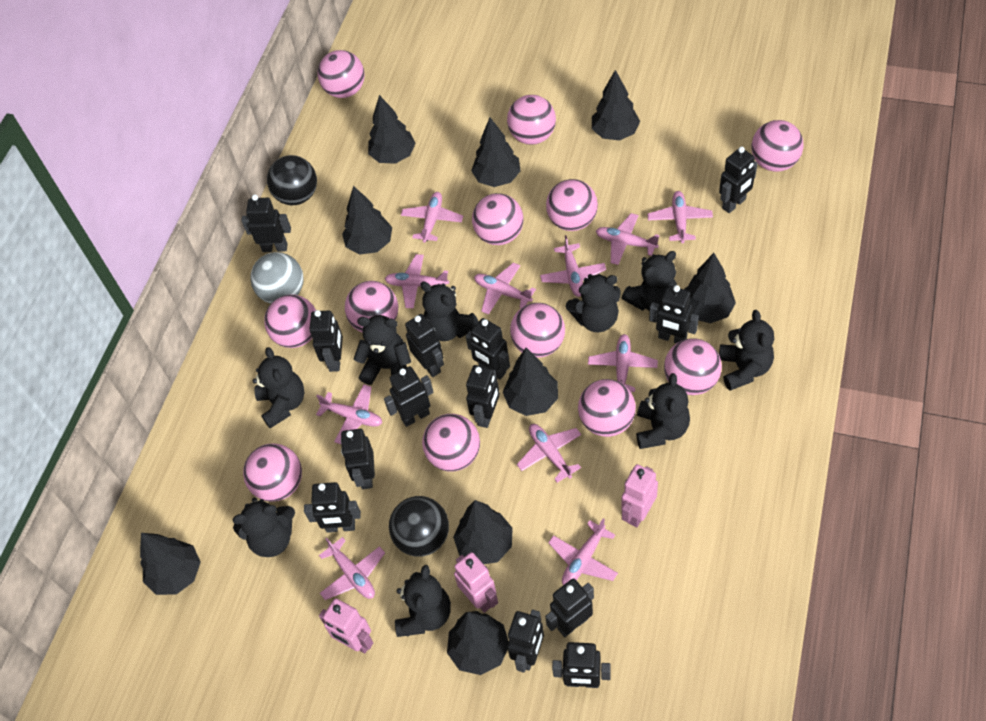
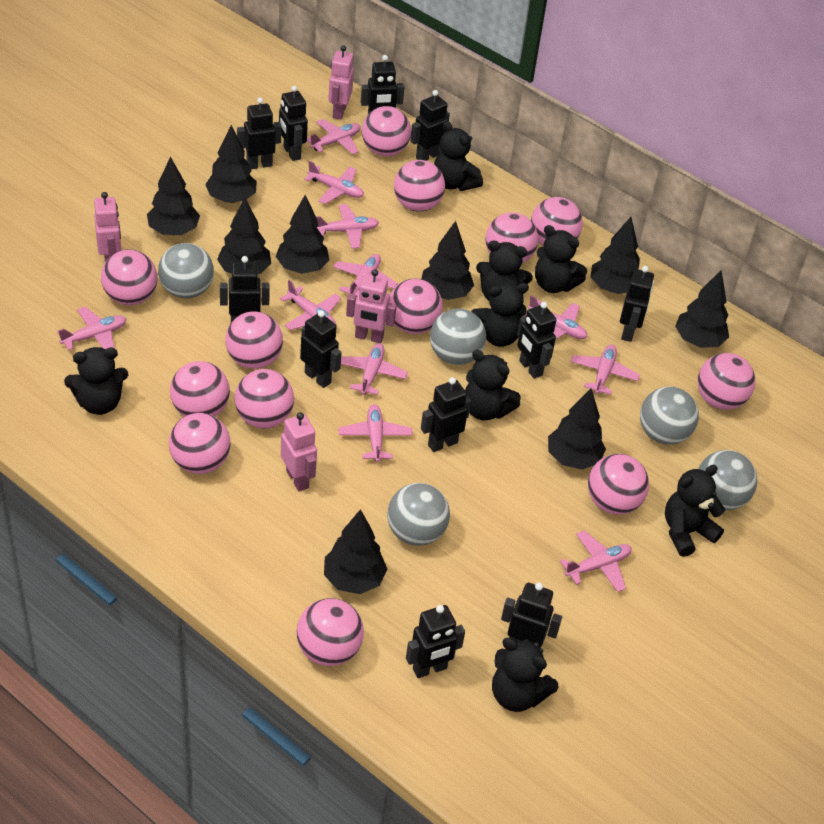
black ball: 2 -> 0
black robot: 13 -> 11
black teddy bear: 9 -> 8
grey ball: 1 -> 5
pink ball: 12 -> 13
pink robot: 3 -> 4

